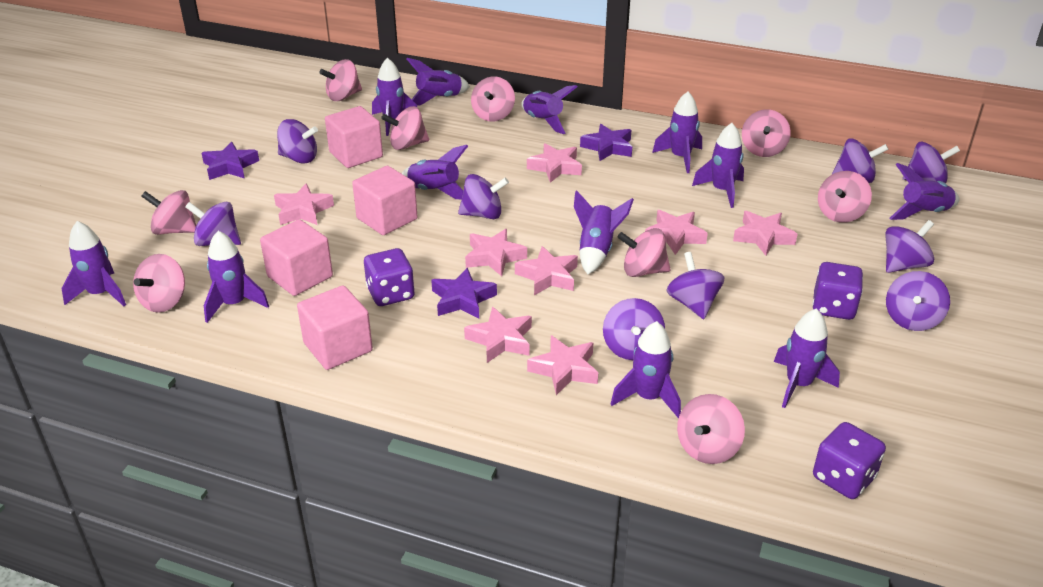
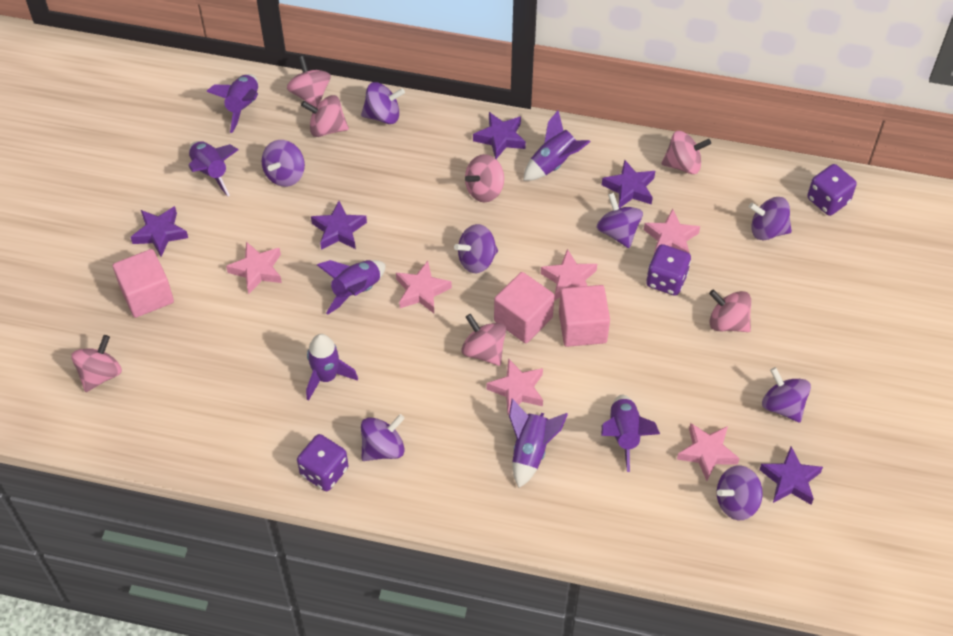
pink cube: 4 -> 3
pink spinning top: 9 -> 7
pink star: 8 -> 6
purple rocket: 12 -> 7
purple spinning top: 9 -> 8
purple star: 3 -> 5

